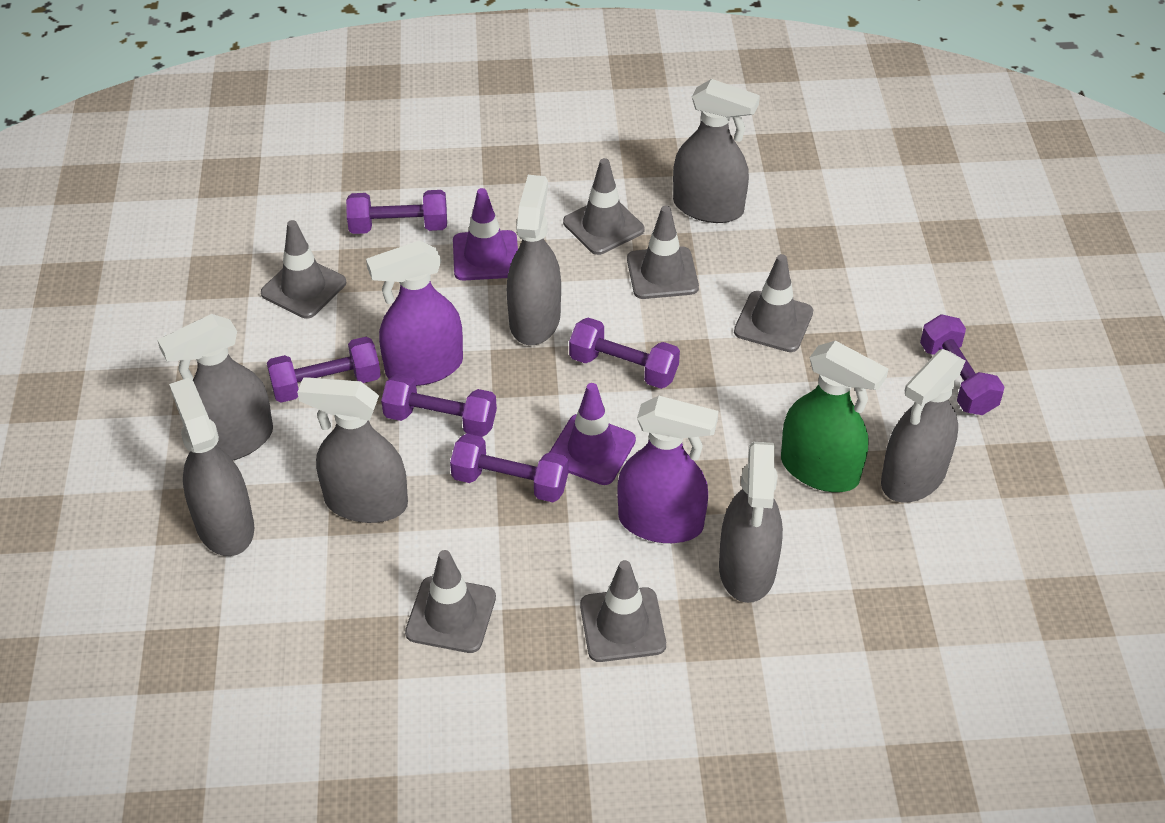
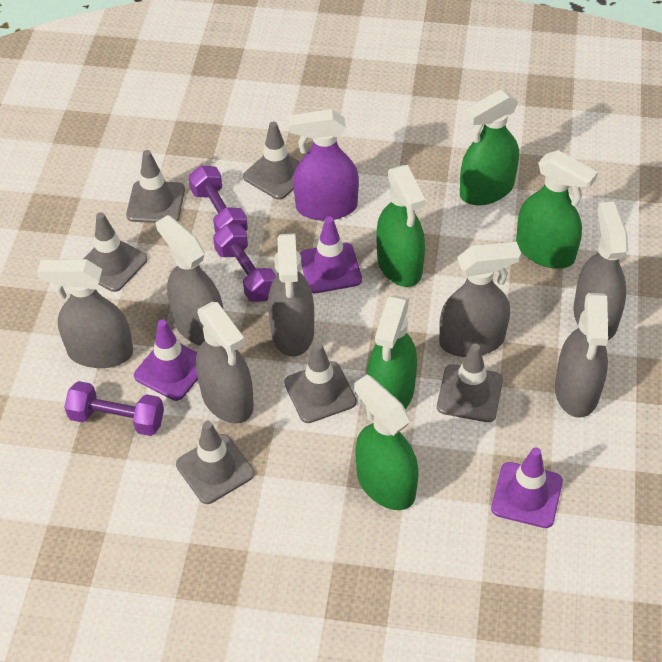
green spray bottle: 1 -> 5
purple dumbbell: 6 -> 3
purple spray bottle: 2 -> 1
purple traffic cone: 2 -> 3

